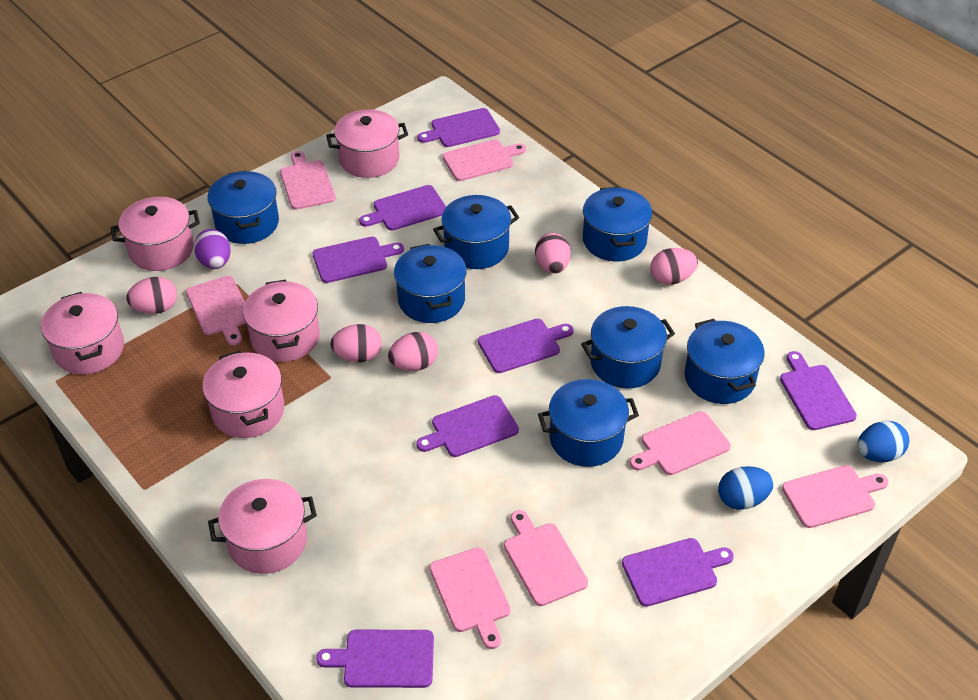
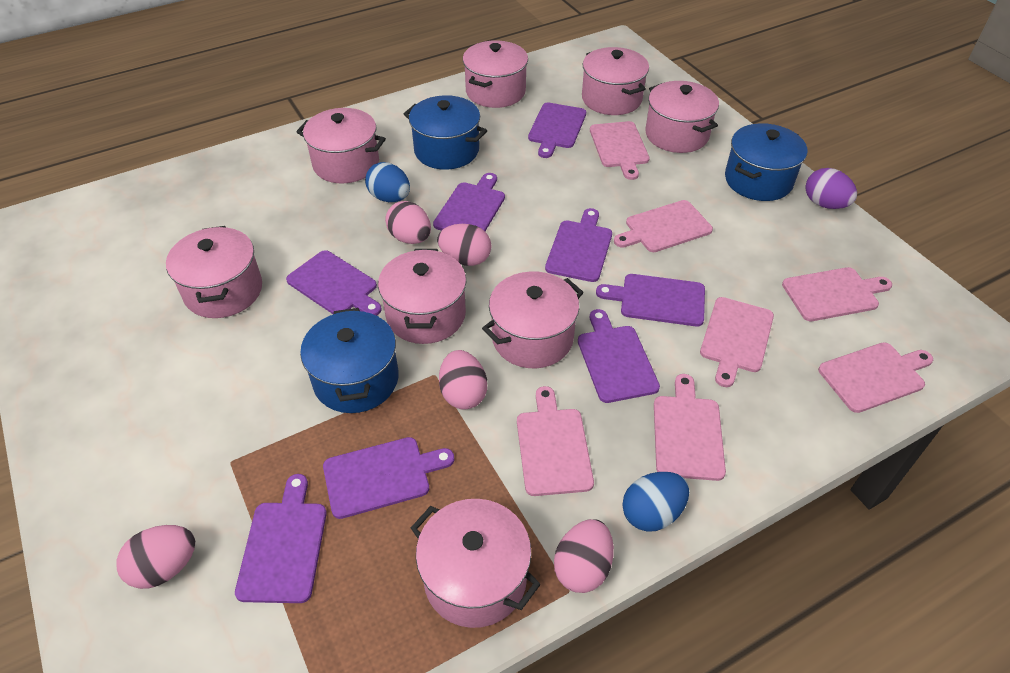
blue pot: 7 -> 3
pink pot: 6 -> 8

